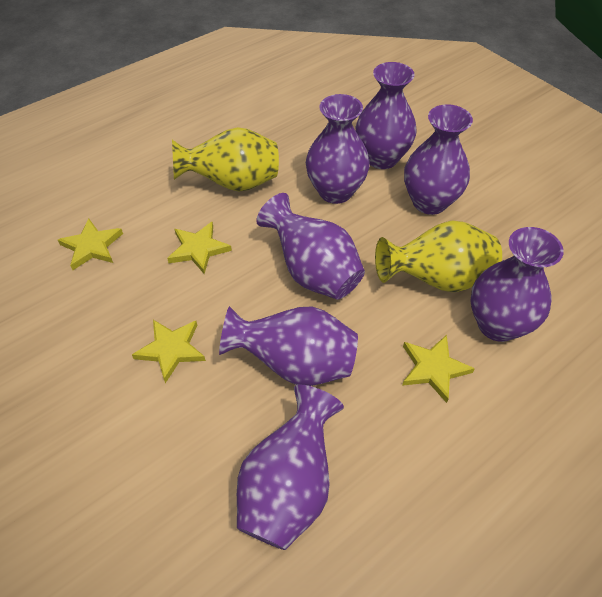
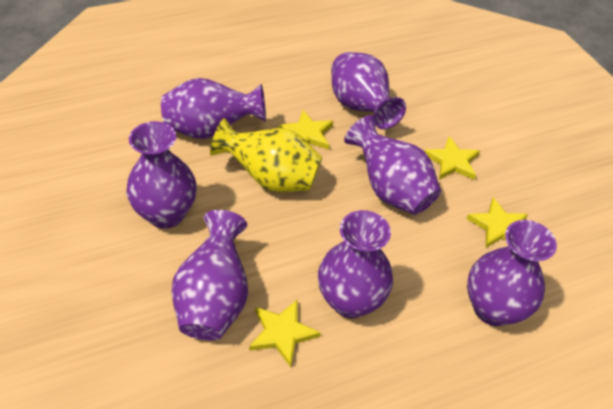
yellow vase: 2 -> 1

